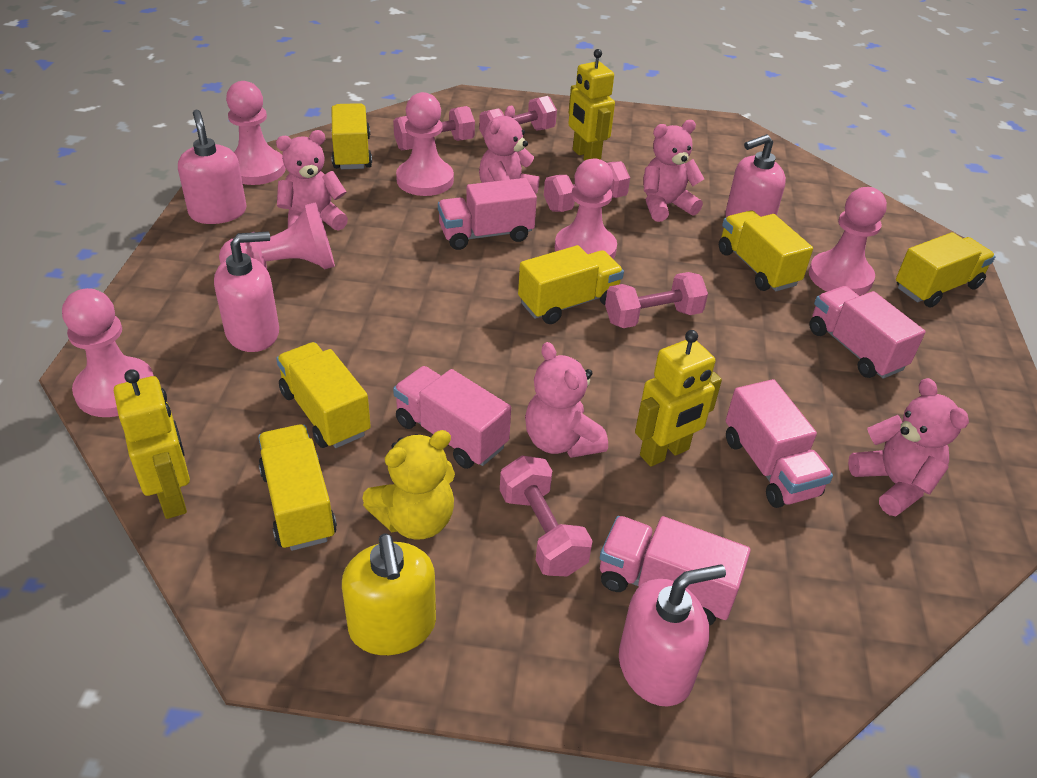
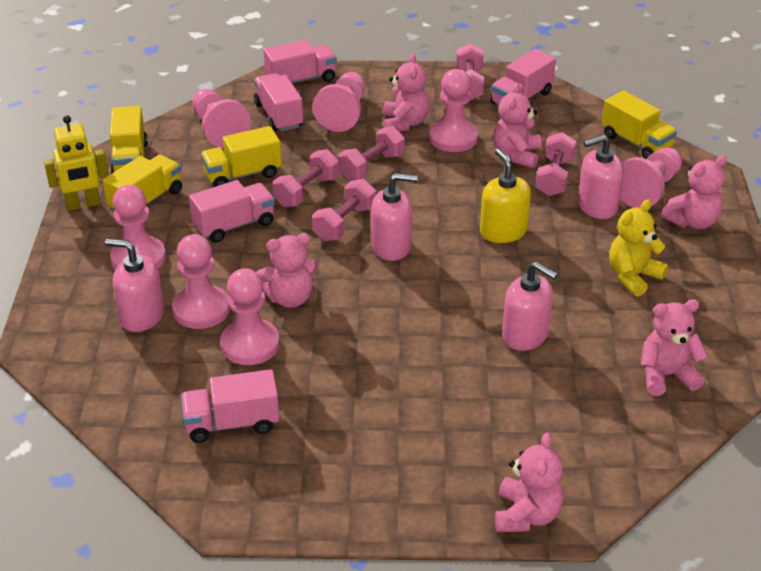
pink pawn: 6 -> 7
pink teddy bear: 5 -> 6
yellow robot: 3 -> 1
yellow truck: 6 -> 4

